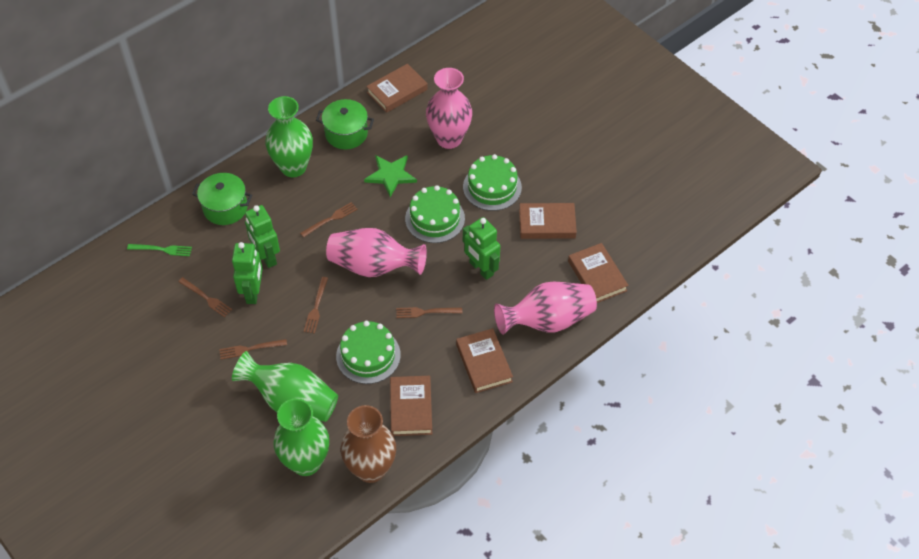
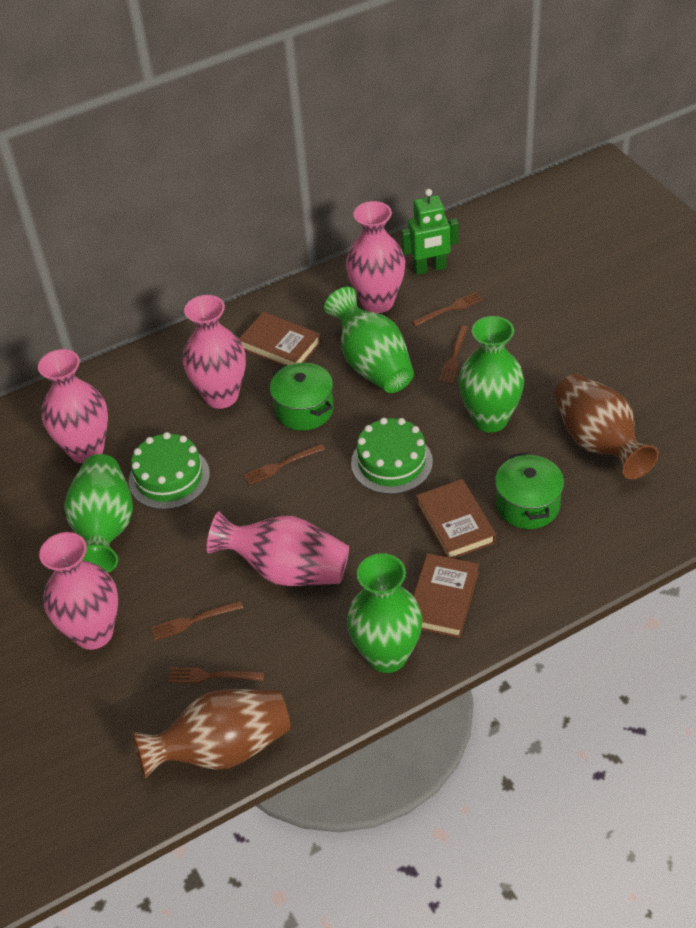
brown book: 5 -> 3
brown vase: 1 -> 2
green cake: 3 -> 2
green fork: 1 -> 0
green robot: 3 -> 1
green star: 1 -> 0
green vase: 3 -> 4
pink vase: 3 -> 5

